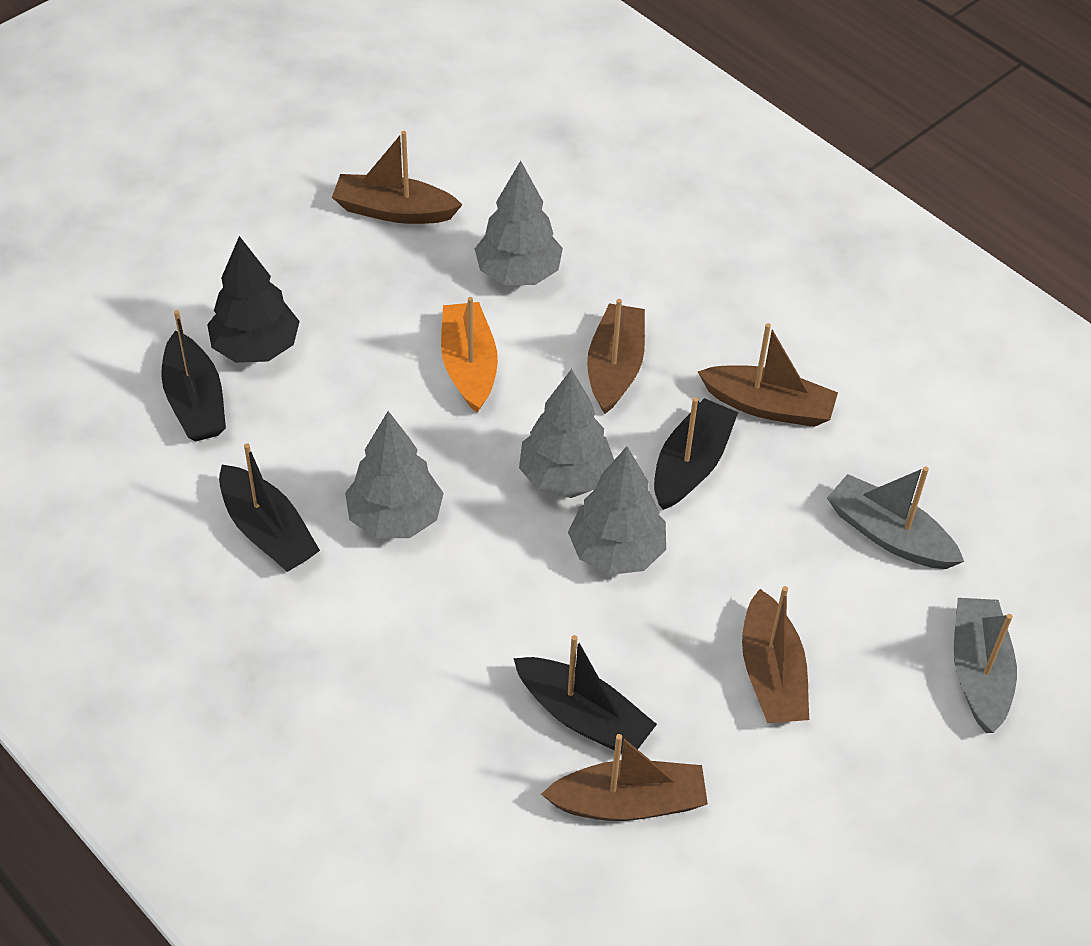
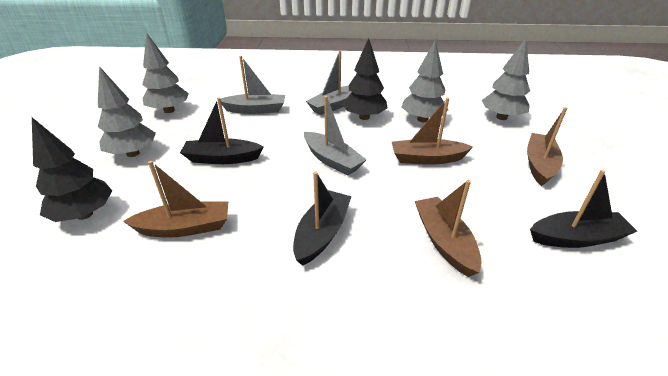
black boat: 4 -> 3
black tree: 1 -> 2
brown boat: 5 -> 4
grey boat: 2 -> 3
orange boat: 1 -> 0

